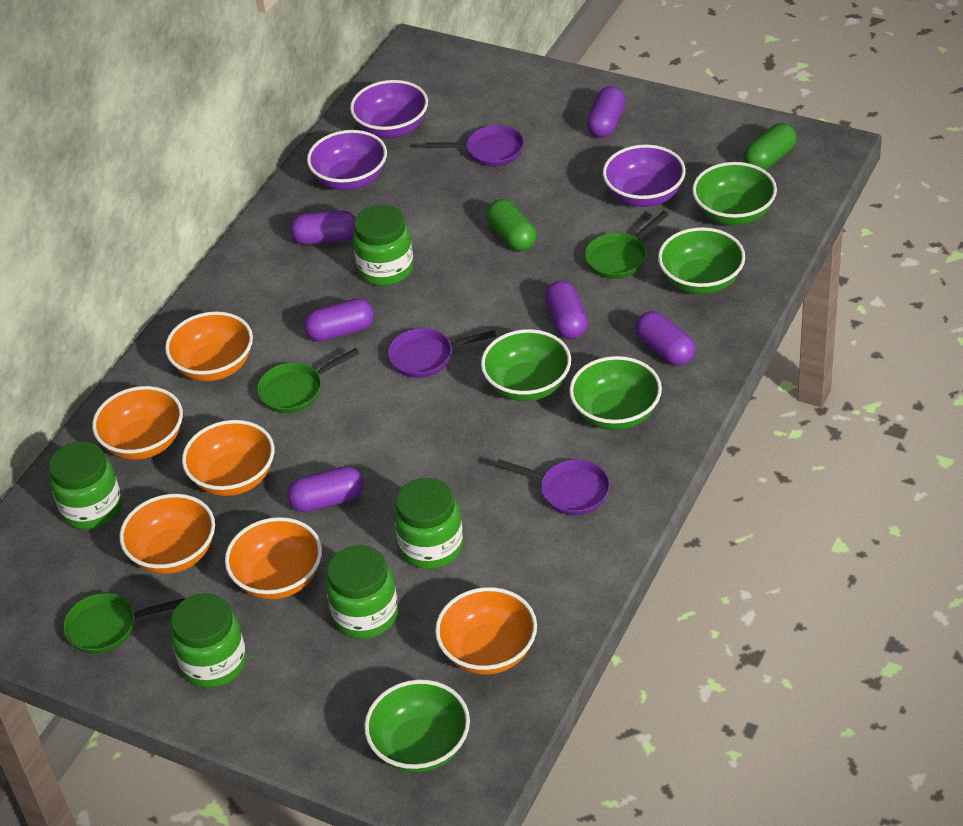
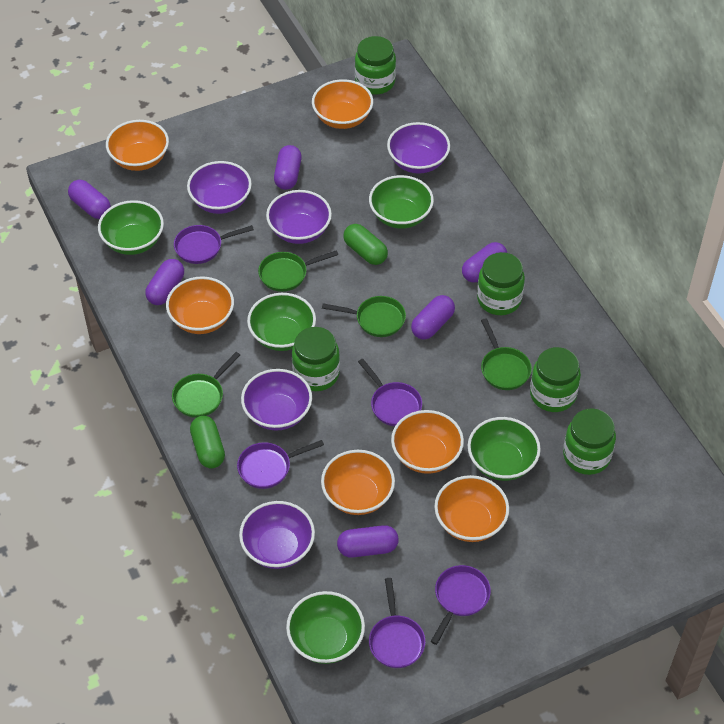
green pan: 3 -> 4
purple bowl: 3 -> 5
purple pan: 3 -> 5

